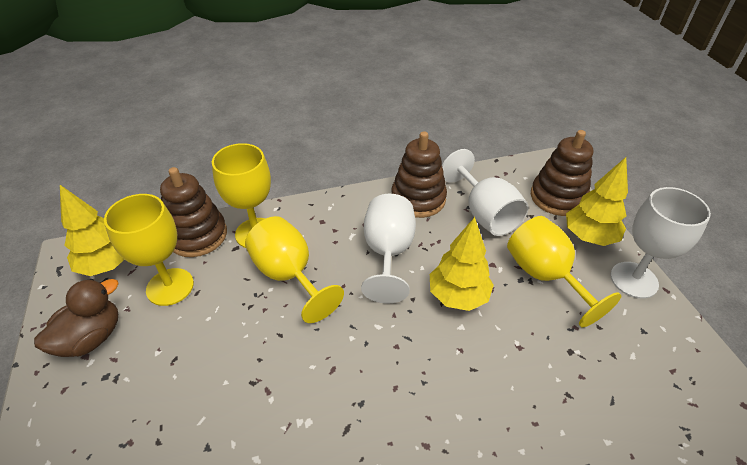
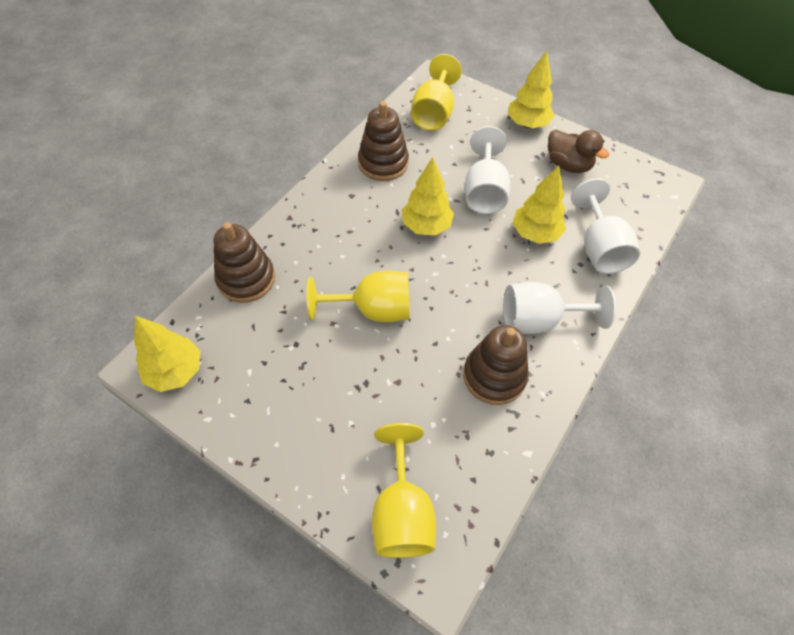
yellow goblet: 4 -> 3
yellow tree: 3 -> 4

